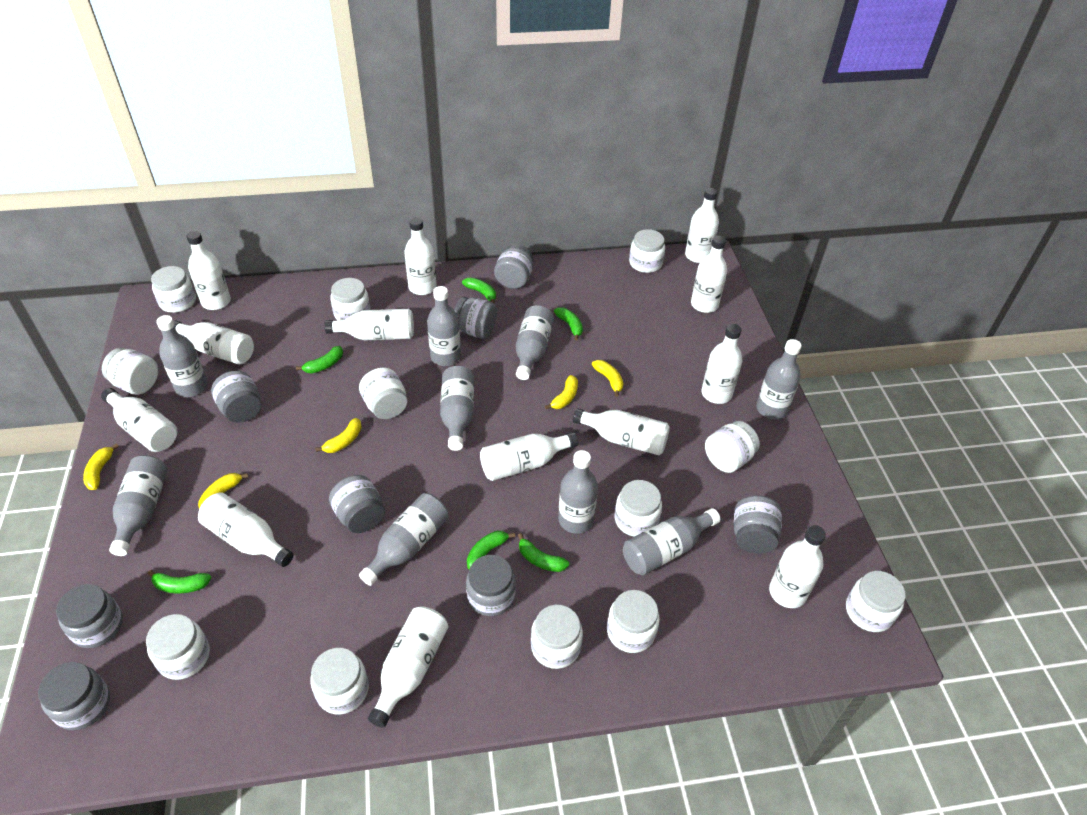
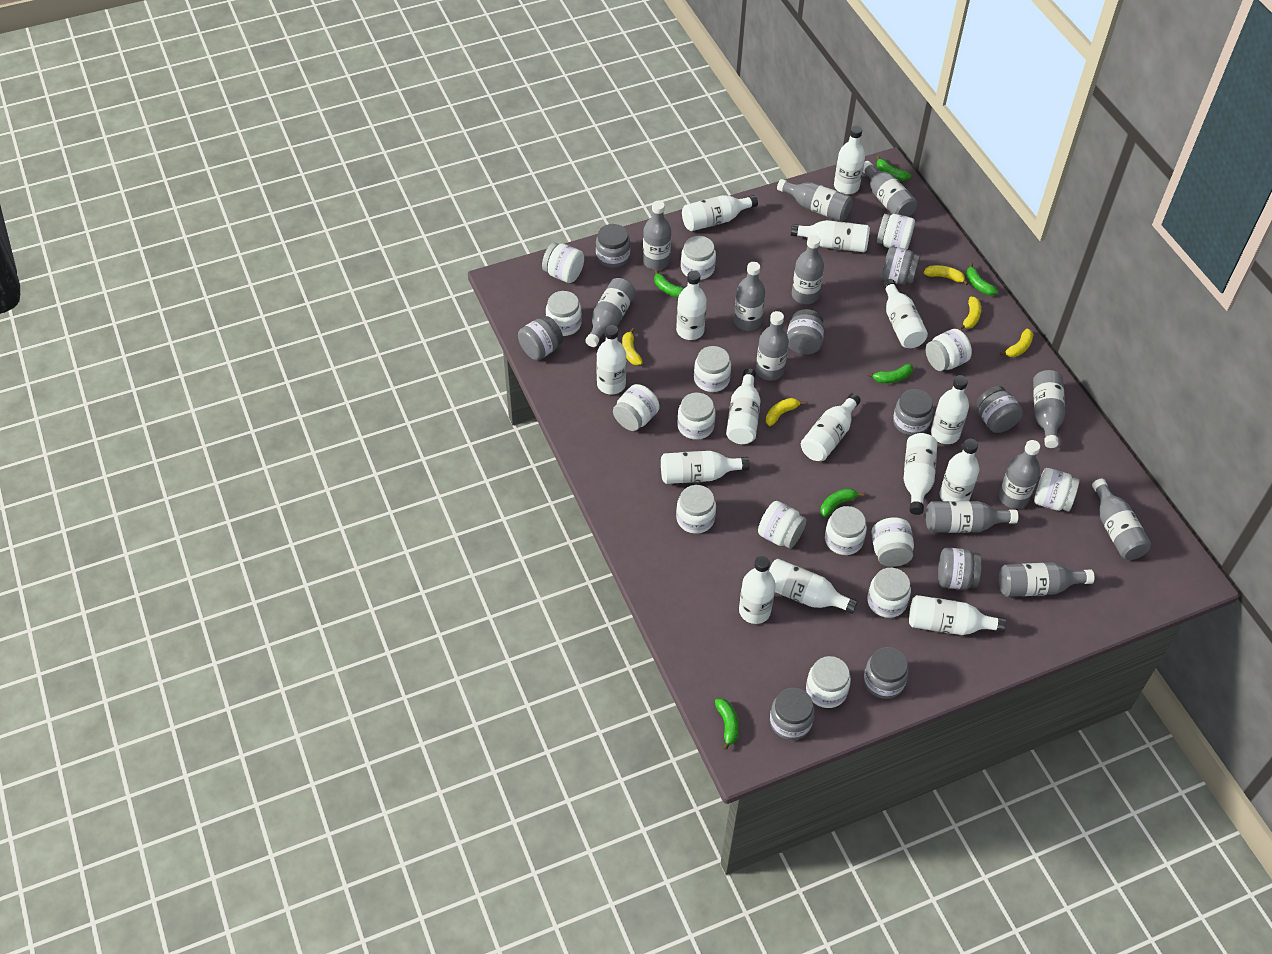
grey bottle: 9 -> 12
grey jar: 8 -> 9
white bottle: 13 -> 15
white jar: 12 -> 15

